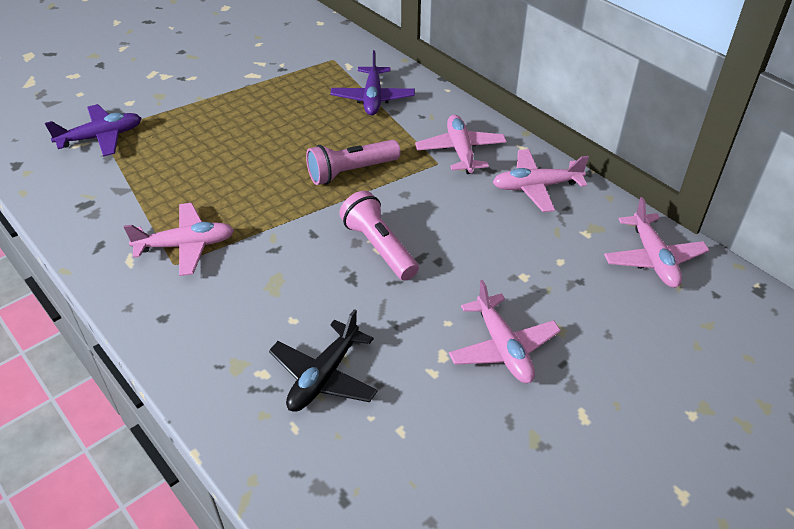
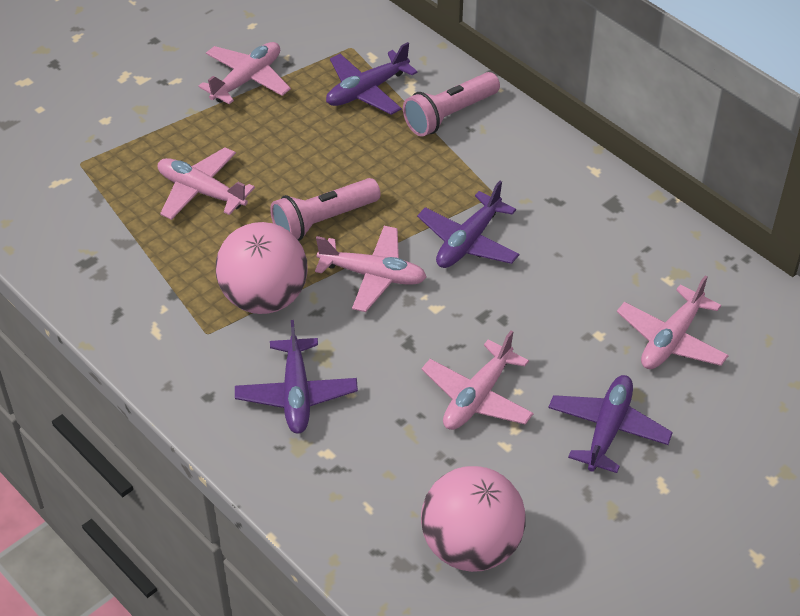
black plane: 1 -> 0
pink ball: 0 -> 2
purple plane: 2 -> 4

